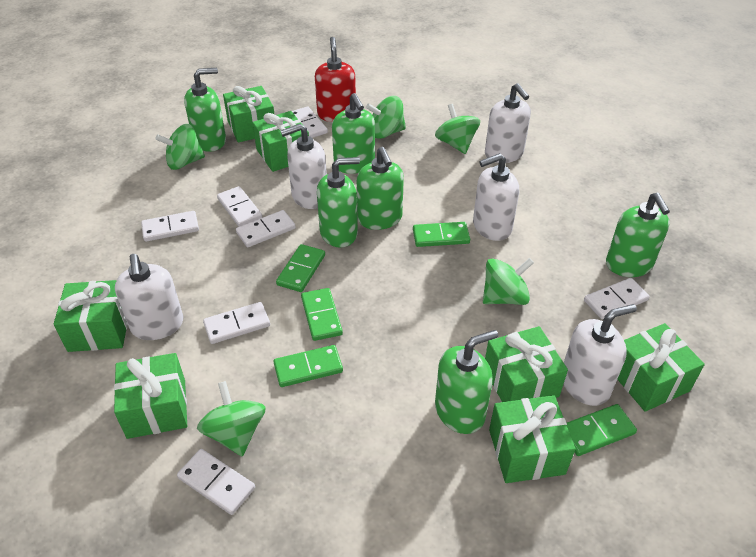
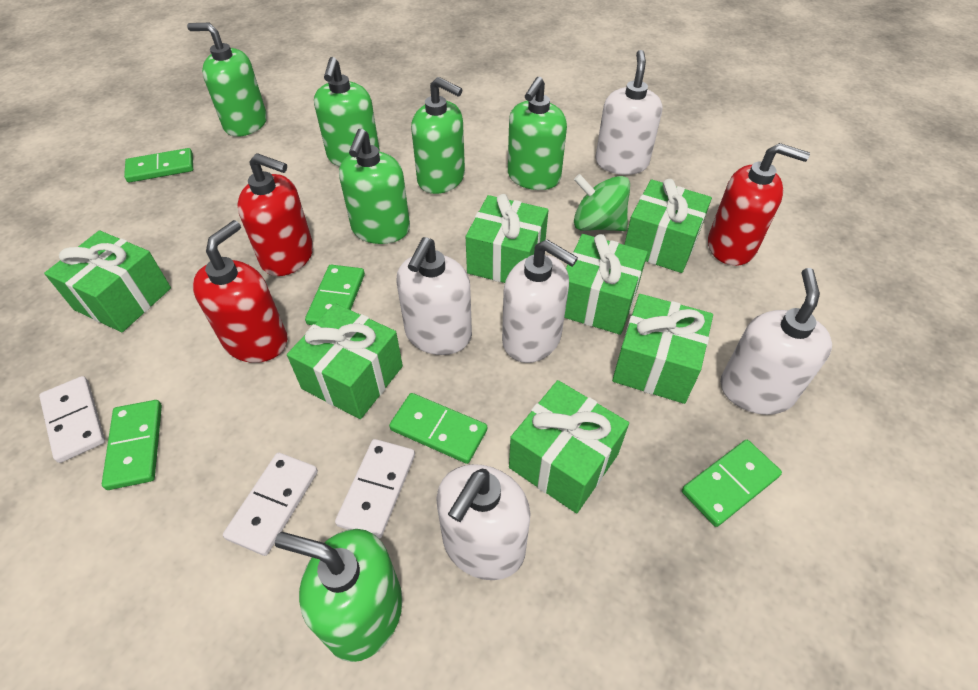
green spinning top: 5 -> 1
red soap dispenser: 1 -> 3
white domino: 7 -> 3

